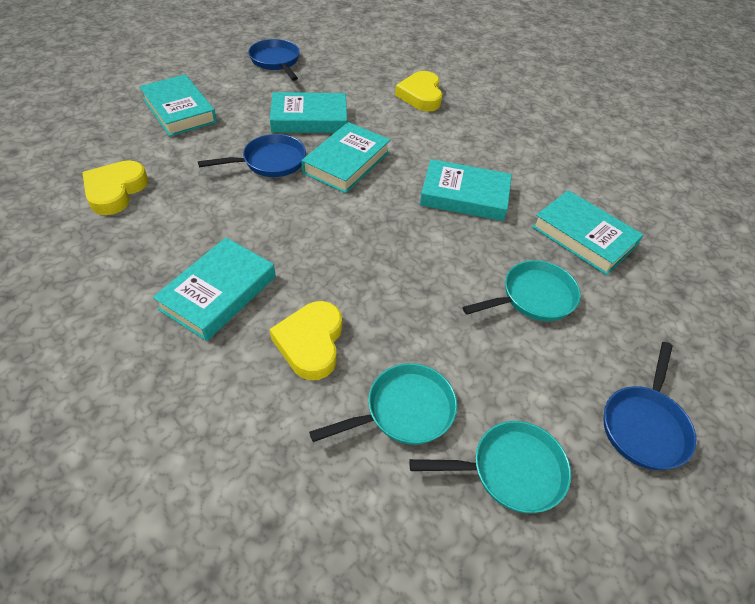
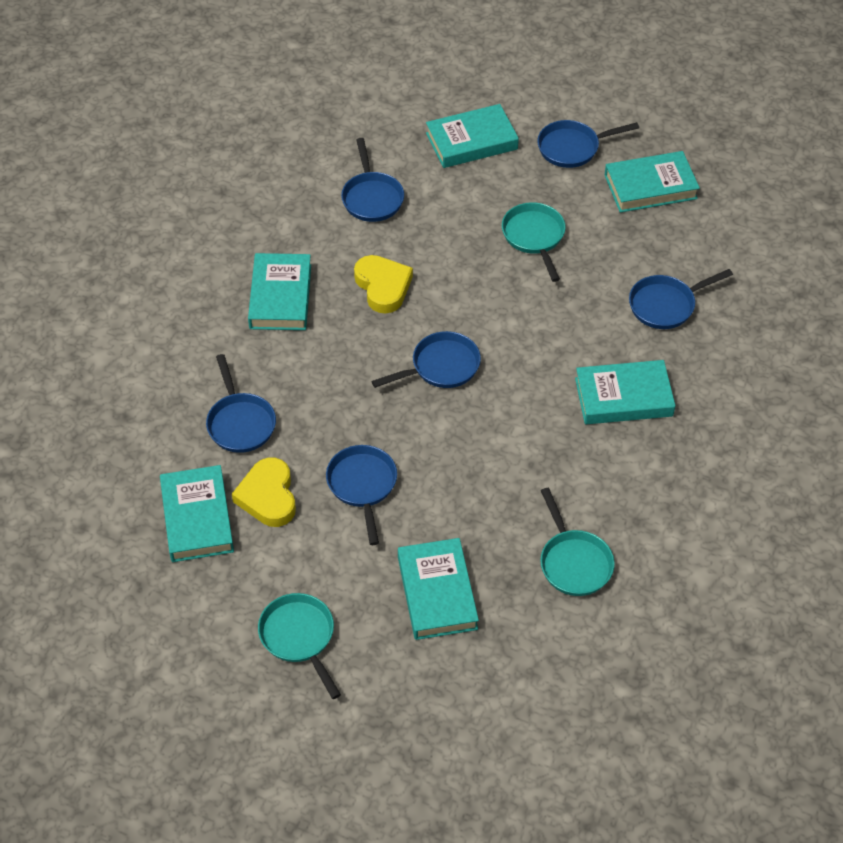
blue pan: 3 -> 6
yellow heart: 3 -> 2

